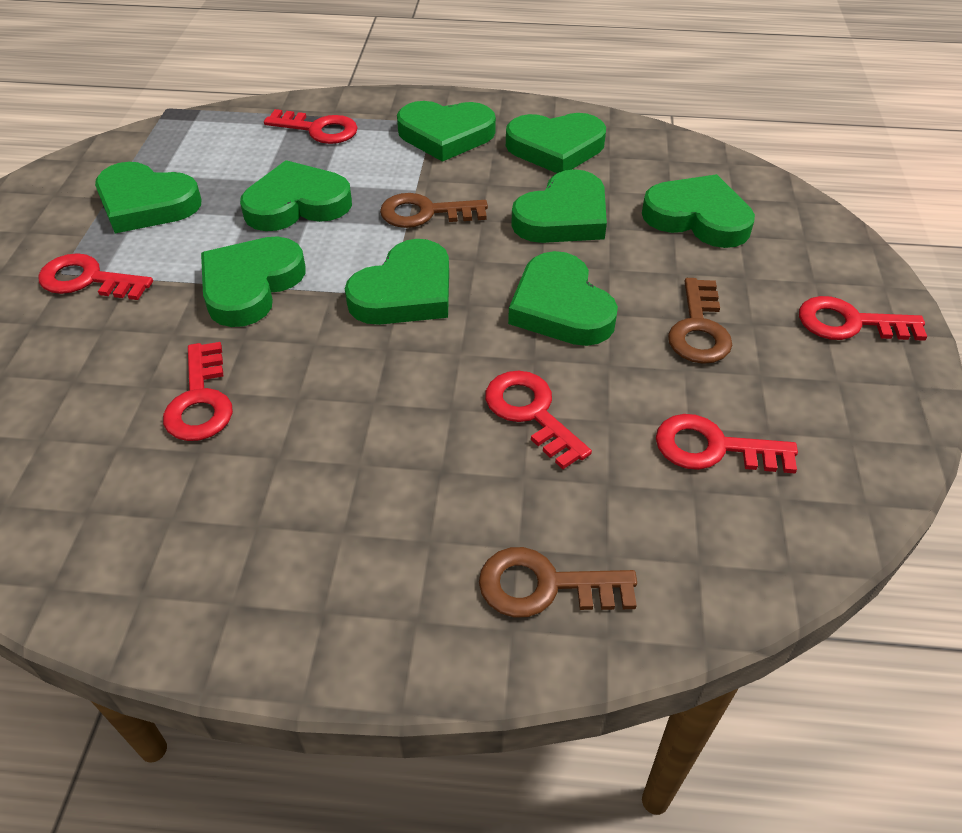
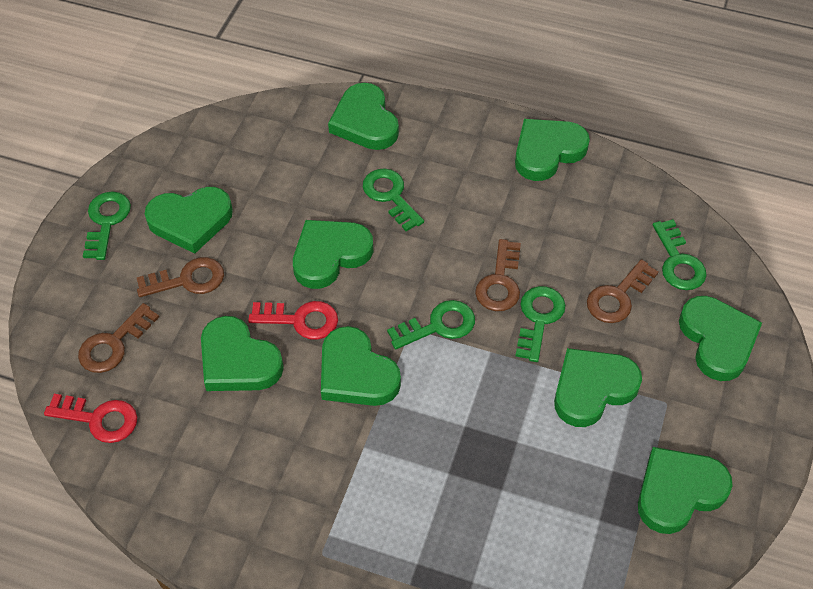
brown key: 3 -> 4
green key: 0 -> 5
red key: 6 -> 2

